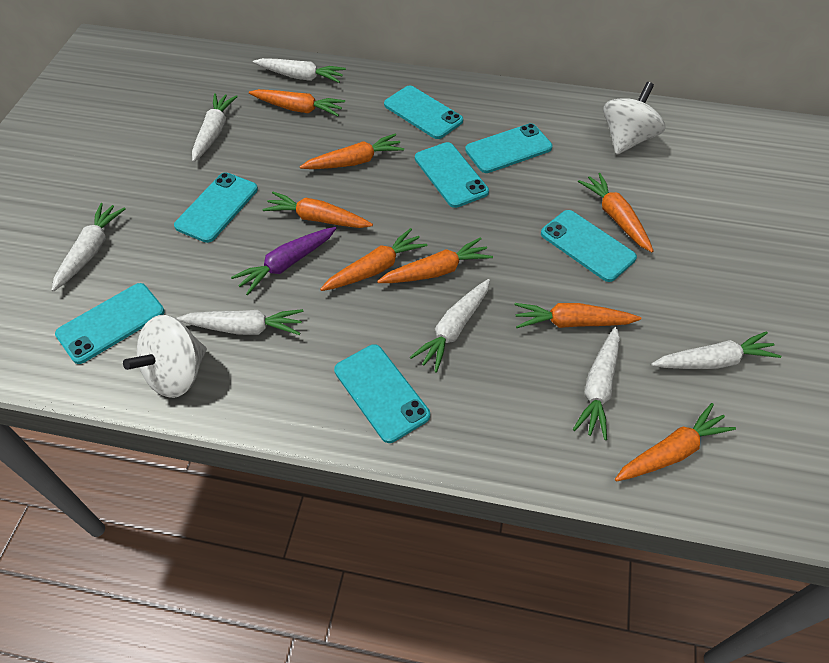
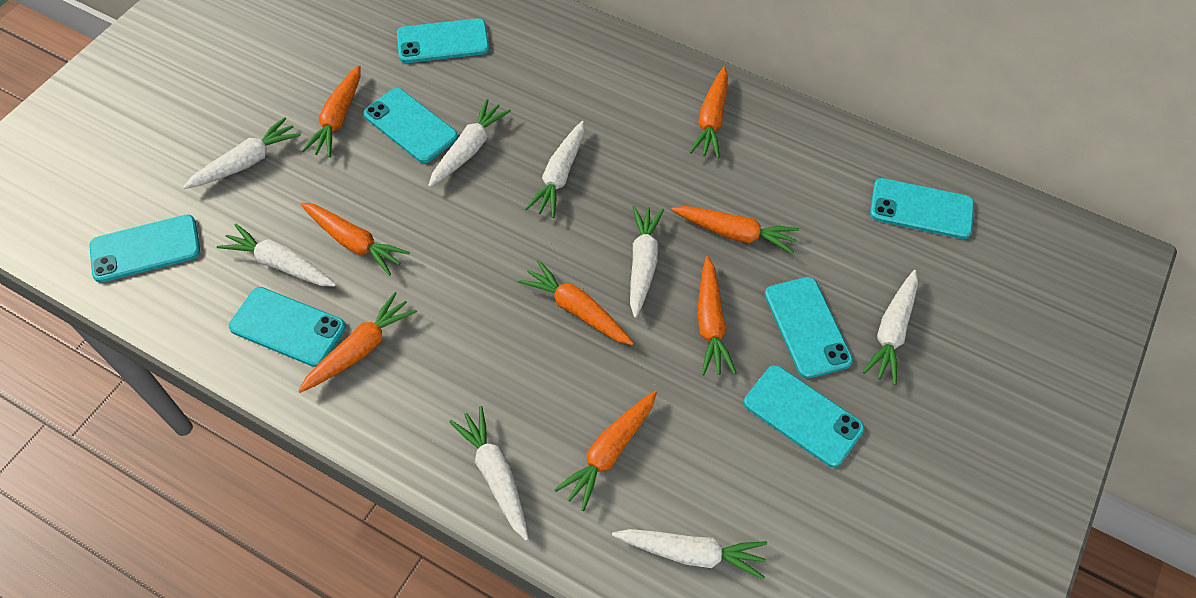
purple carrot: 1 -> 0
white carrot: 7 -> 8
white spinning top: 2 -> 0

